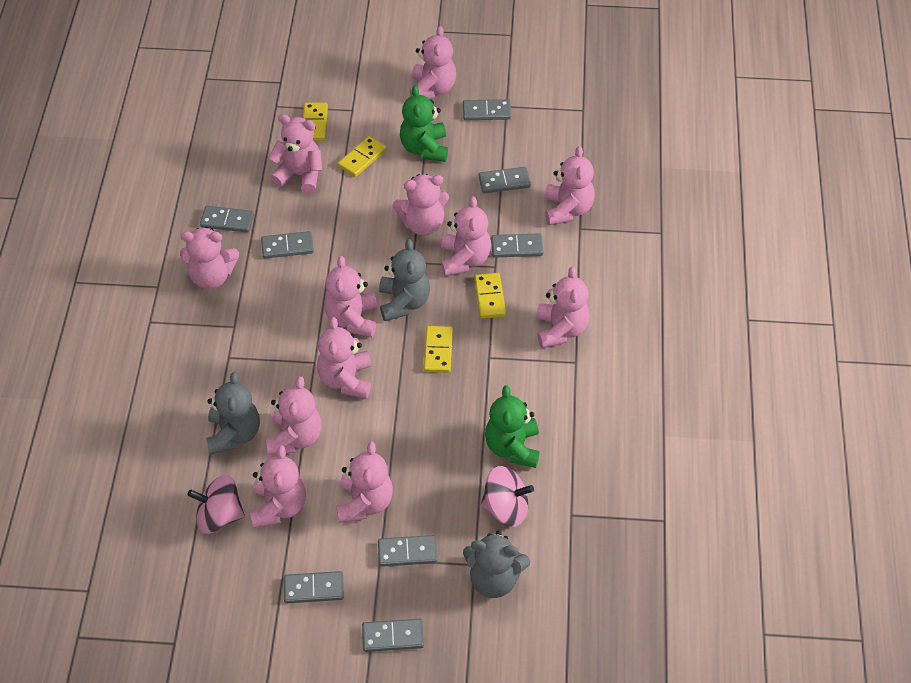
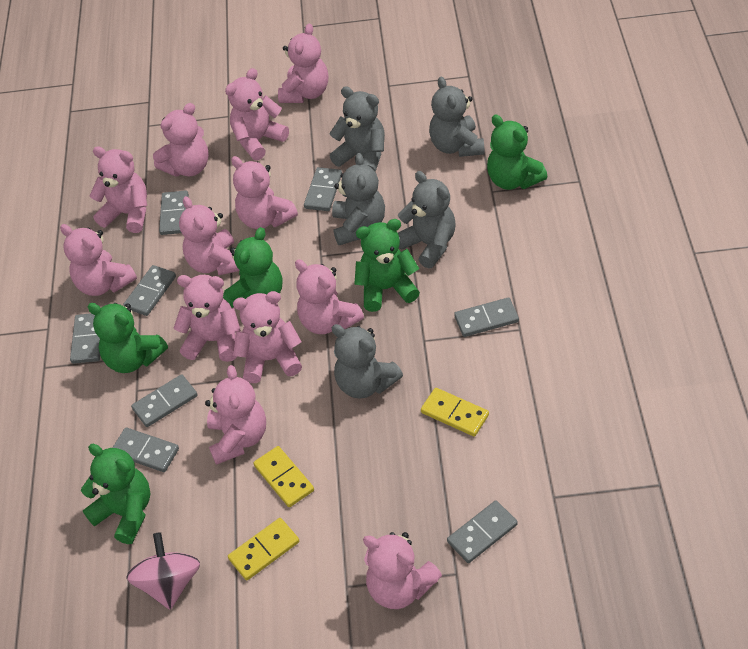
green teddy bear: 2 -> 5
grey teddy bear: 3 -> 5
pink spinning top: 2 -> 1
yellow domino: 4 -> 3

